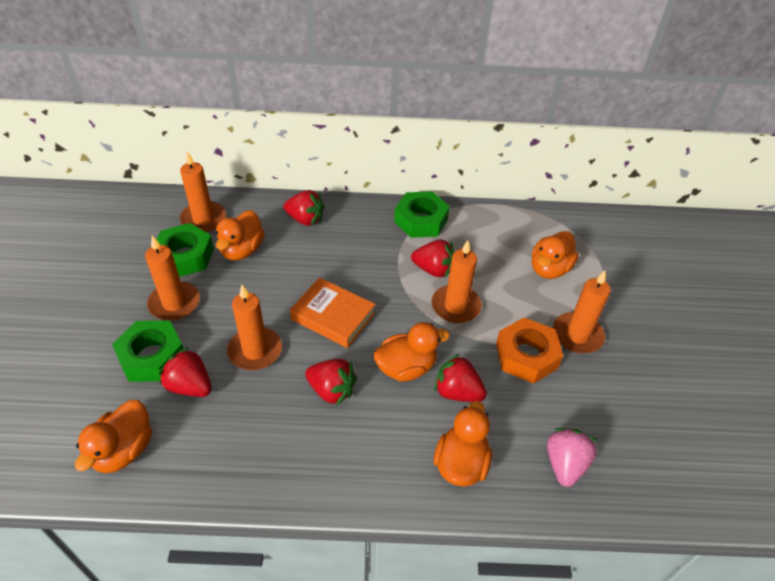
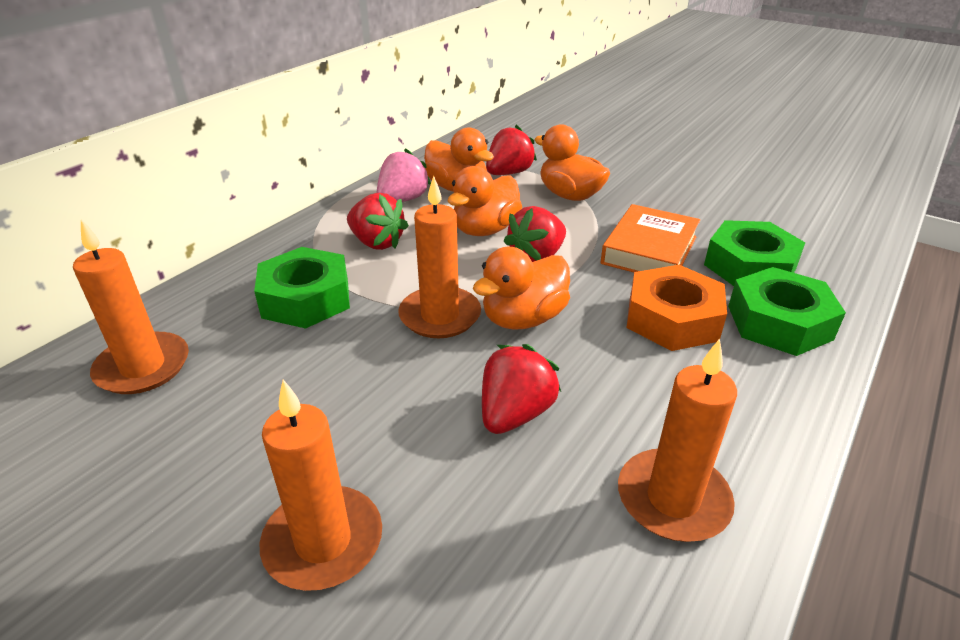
orange candle: 5 -> 4
orange duck: 5 -> 4
red strawberry: 5 -> 4

